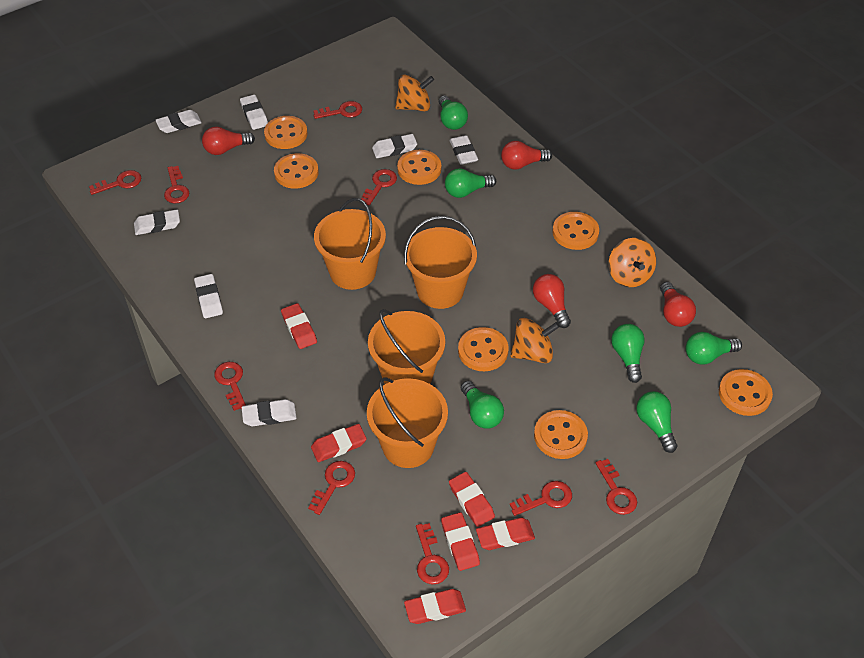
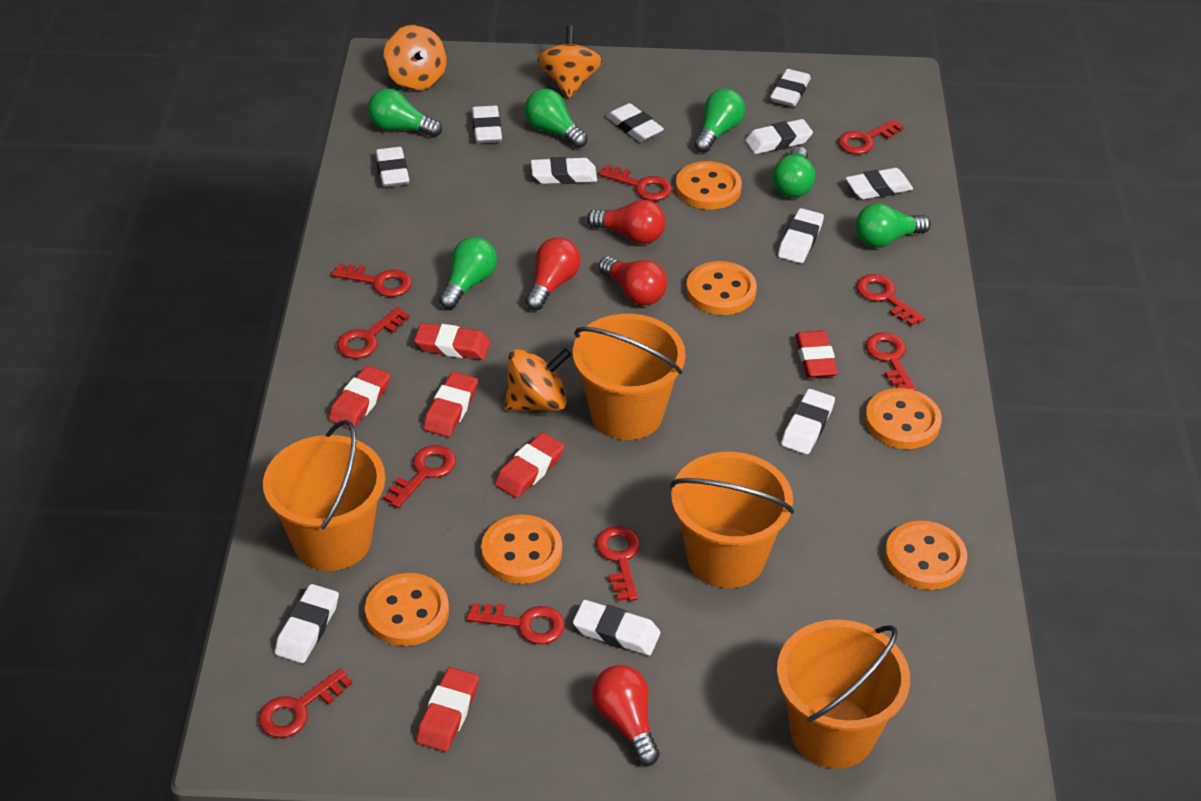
orange button: 7 -> 6
red key: 9 -> 10
white eraser: 7 -> 11

